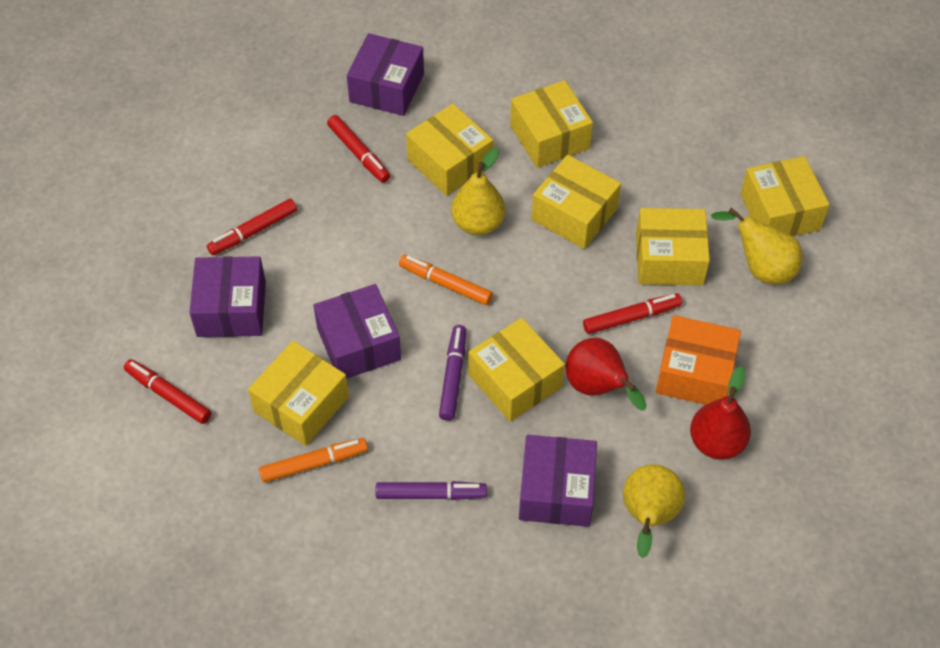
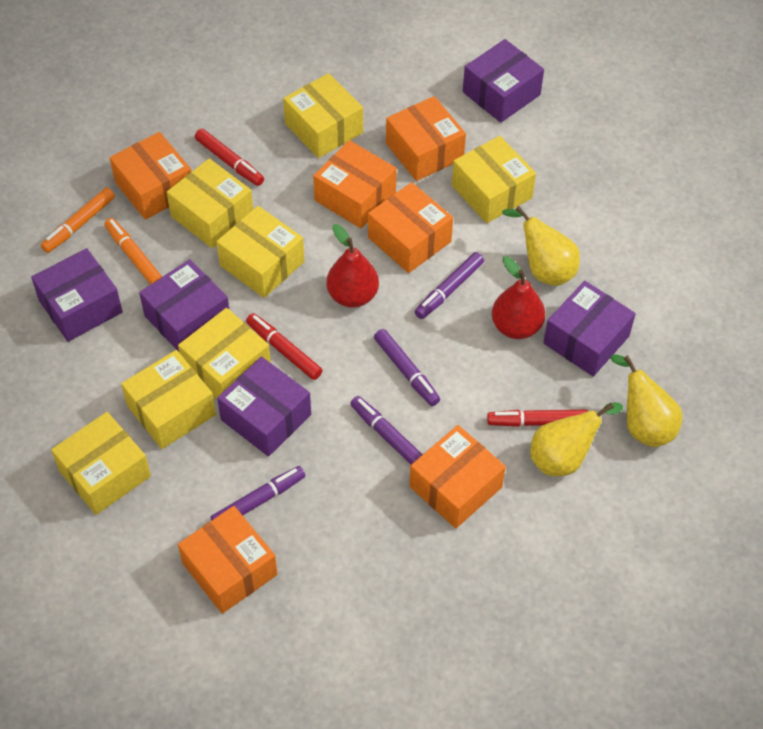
orange box: 1 -> 6
purple box: 4 -> 5
purple marker: 2 -> 4
red marker: 4 -> 3

